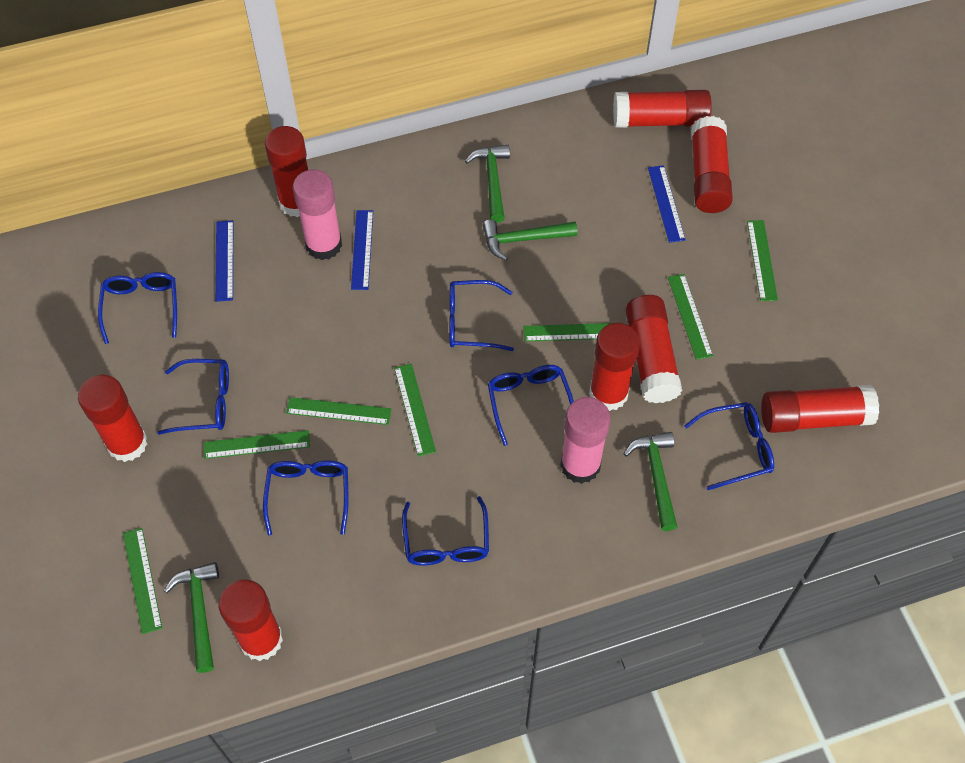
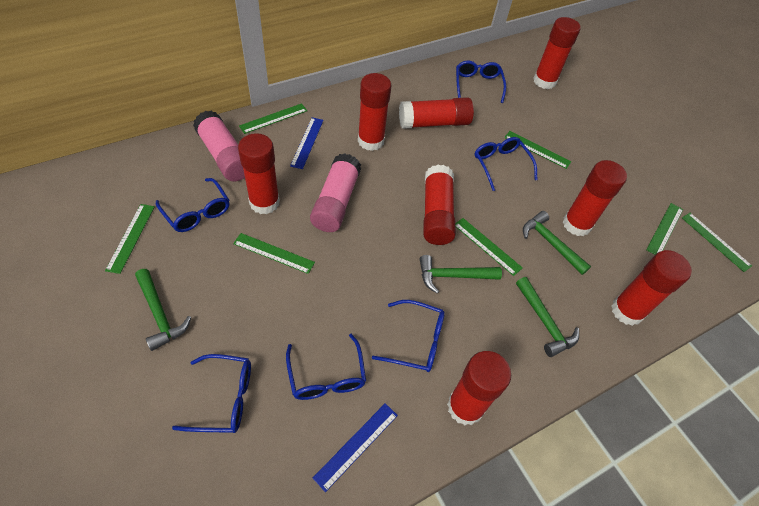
blue glasses: 7 -> 6
blue ruler: 3 -> 2

